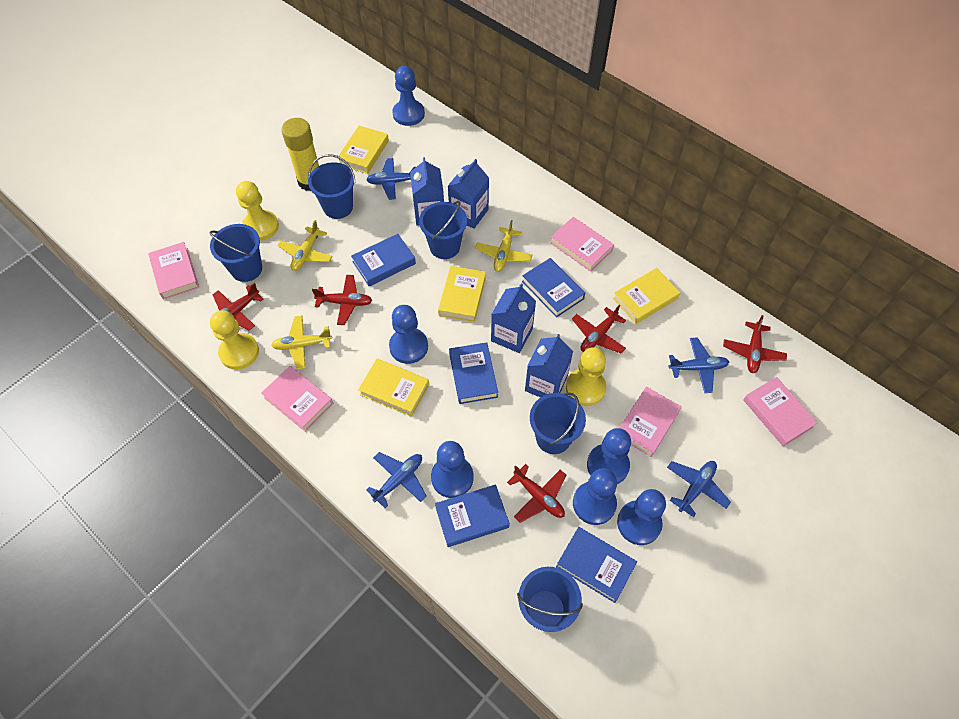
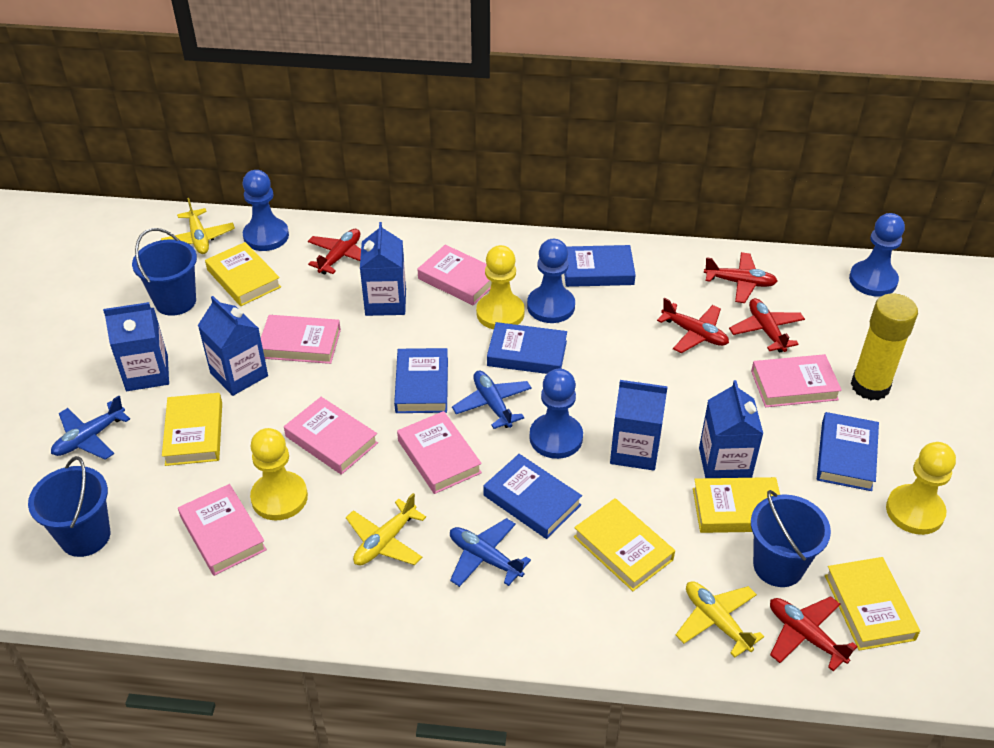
blue bucket: 5 -> 3
blue carton: 4 -> 5
blue pawn: 6 -> 4
blue plane: 4 -> 3
pink book: 5 -> 6
yellow book: 4 -> 5

